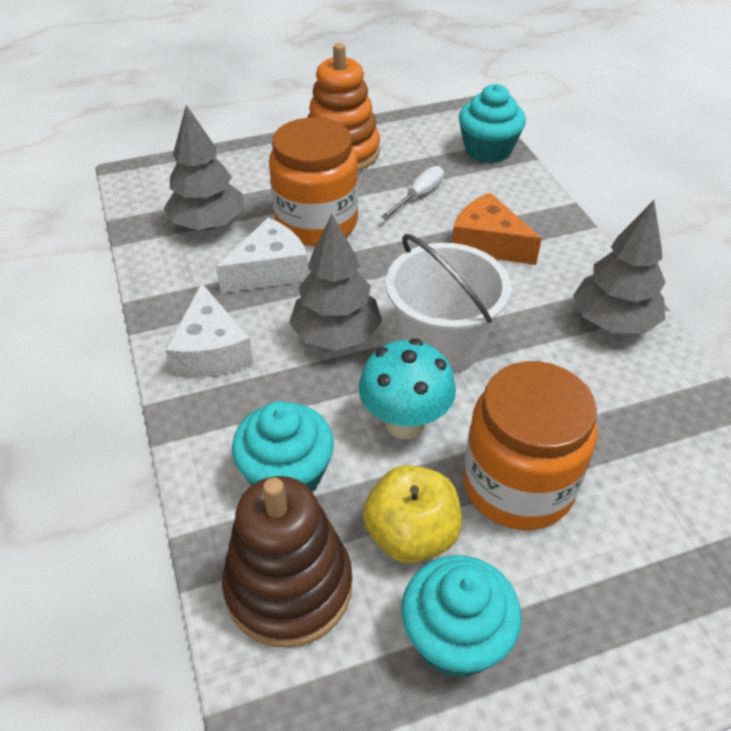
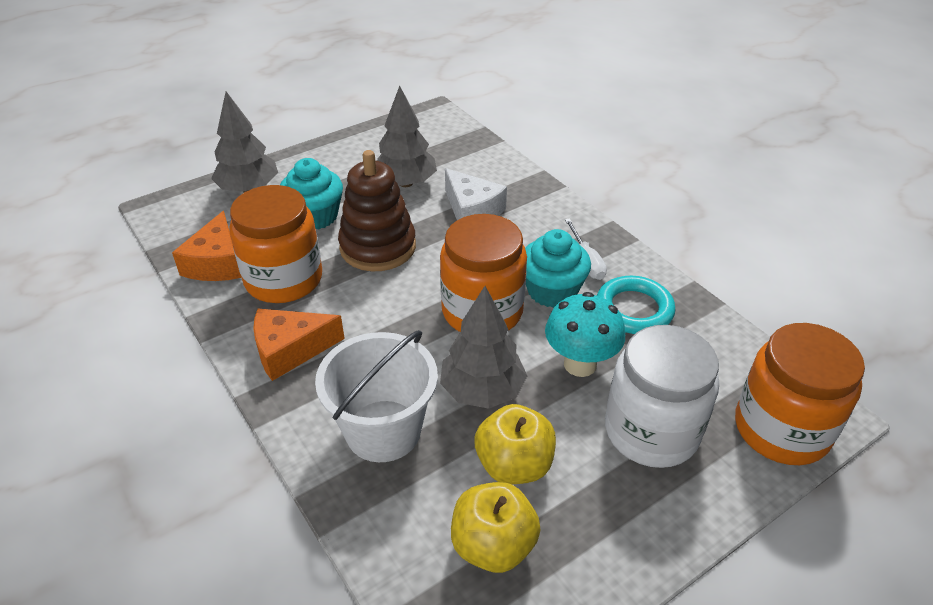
orange cheese: 1 -> 2
orange jar: 2 -> 3
orange stacking toy: 1 -> 0
turquoise cupcake: 3 -> 2
turquoise ring: 0 -> 1
white cheese: 2 -> 1
white jar: 0 -> 1
yellow apple: 1 -> 2

